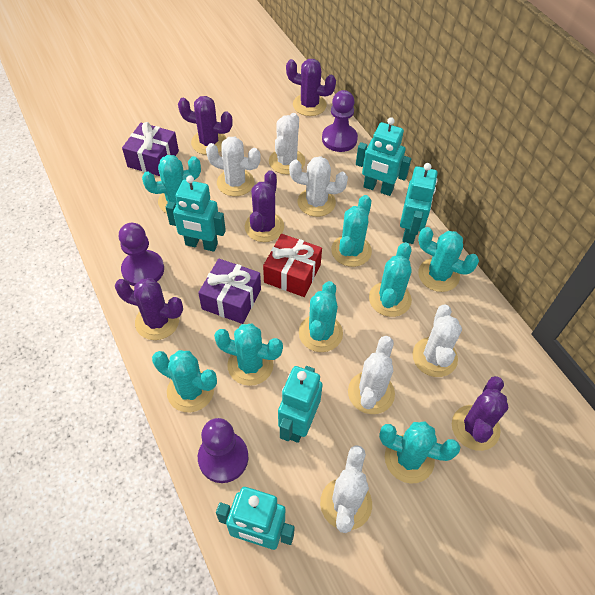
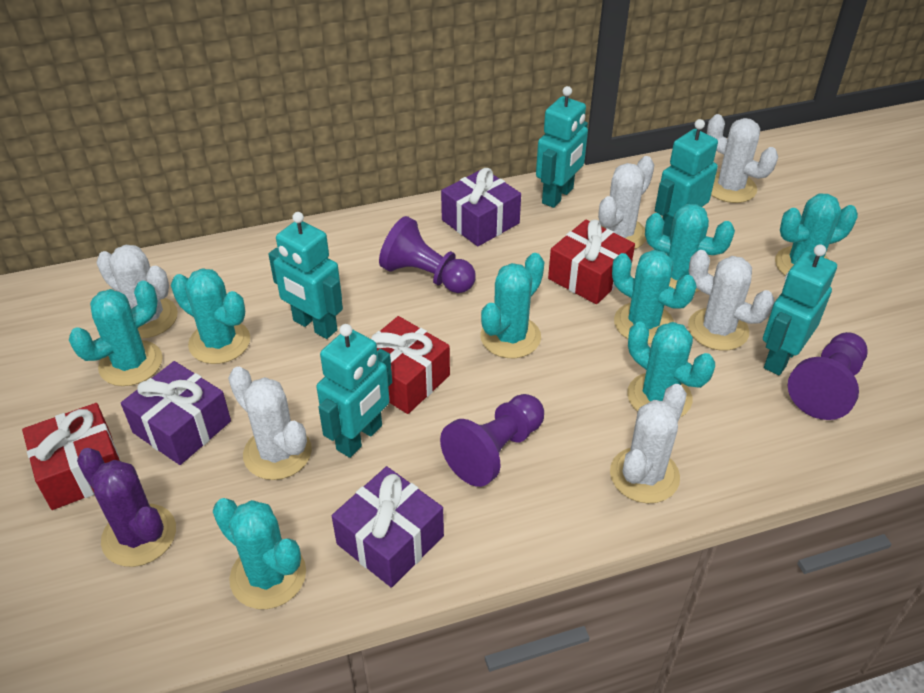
purple cactus: 5 -> 1
purple gift: 2 -> 3
red gift: 1 -> 3

